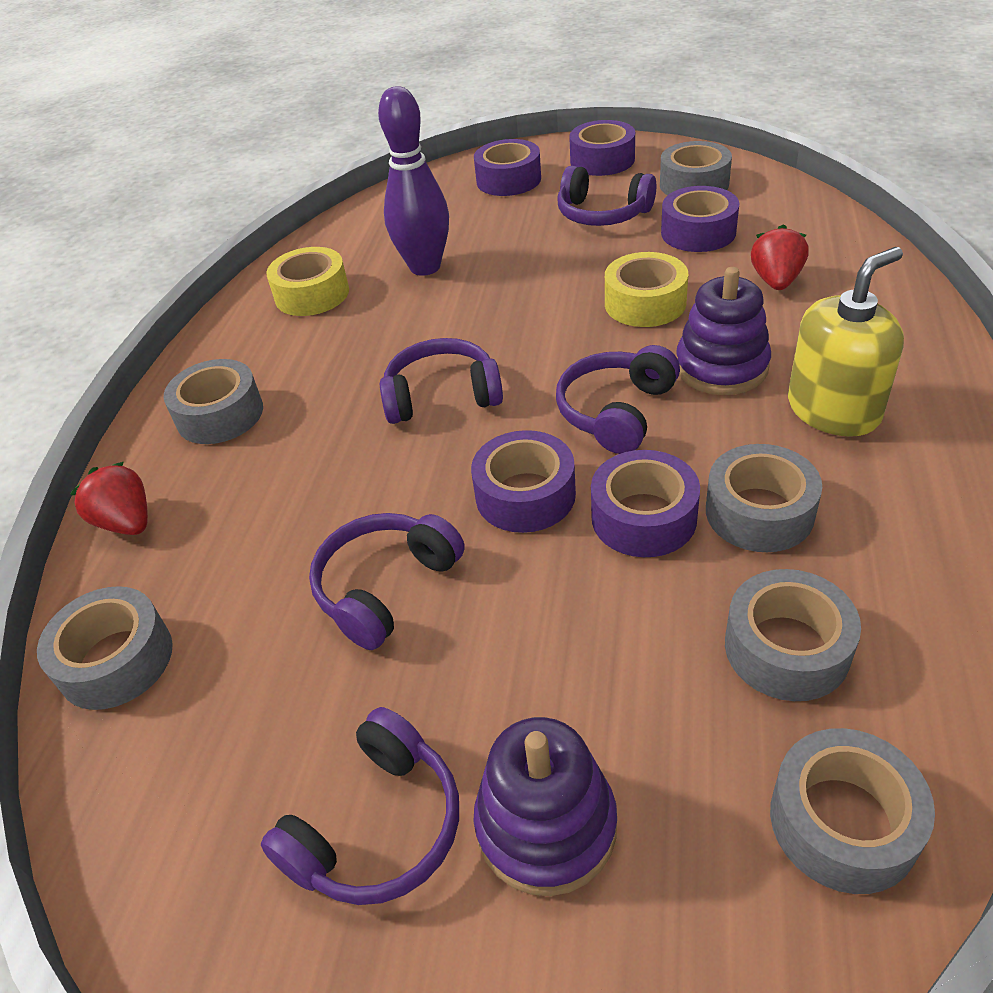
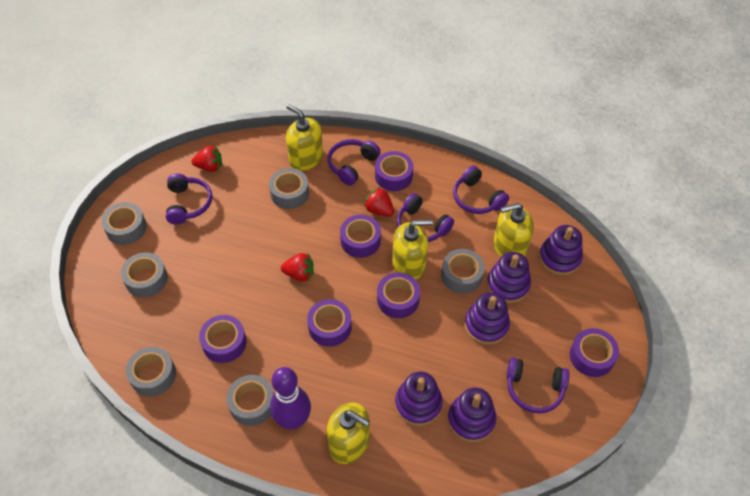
purple stacking toy: 2 -> 5
purple tape: 5 -> 6
red strawberry: 2 -> 3
yellow soap dispenser: 1 -> 4
yellow tape: 2 -> 0

